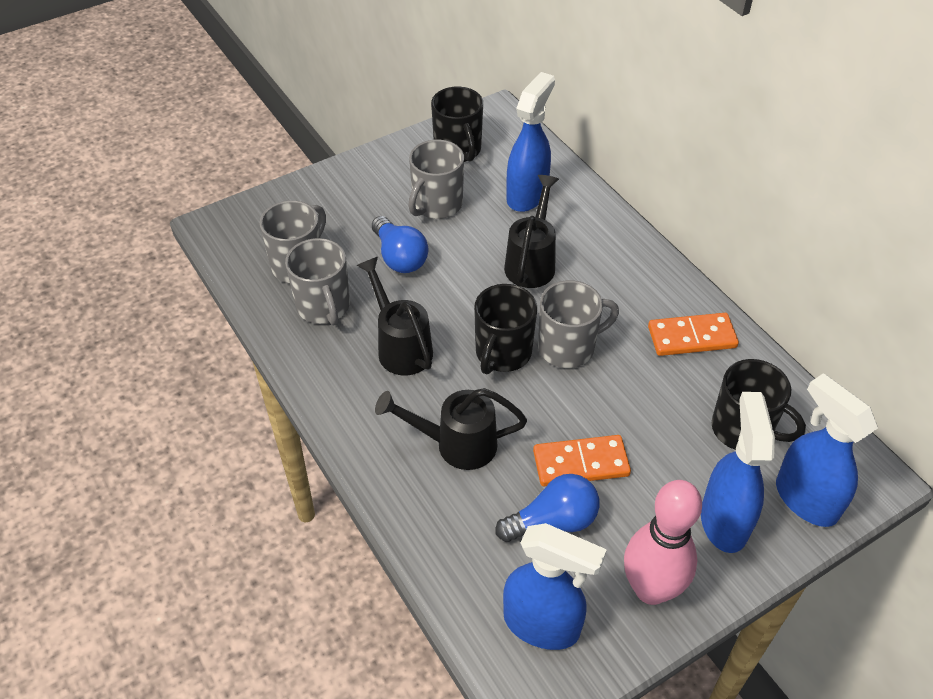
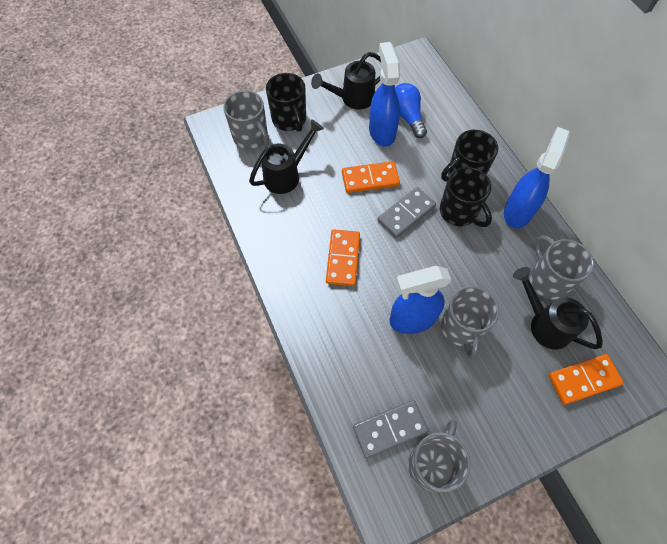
blue light bulb: 2 -> 1
blue spray bottle: 4 -> 3
grey domino: 0 -> 2
orange domino: 2 -> 3
pink bowling pin: 1 -> 0

